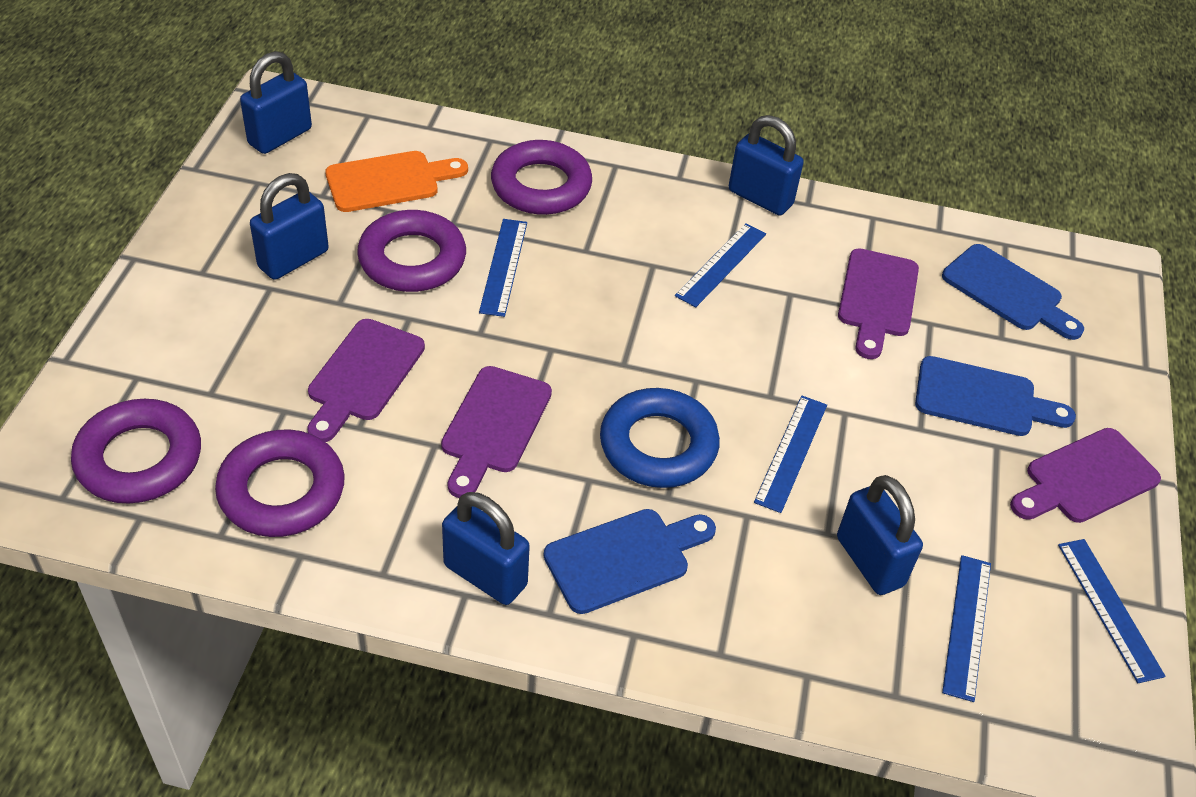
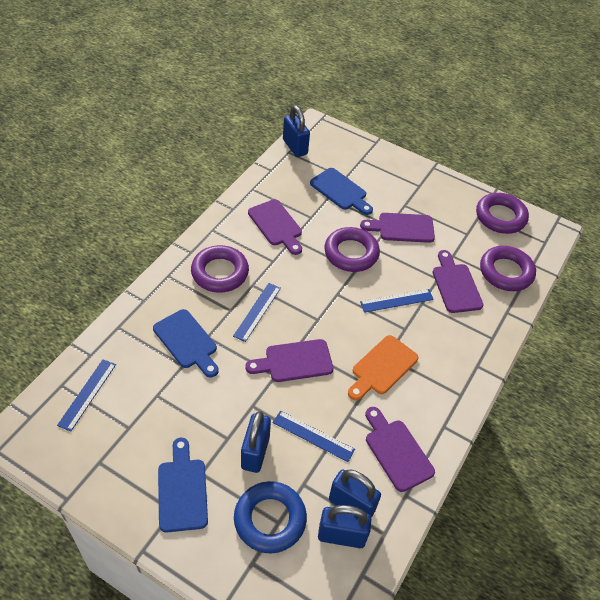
blue padlock: 5 -> 4
blue ruler: 5 -> 4
purple cutting board: 4 -> 5

